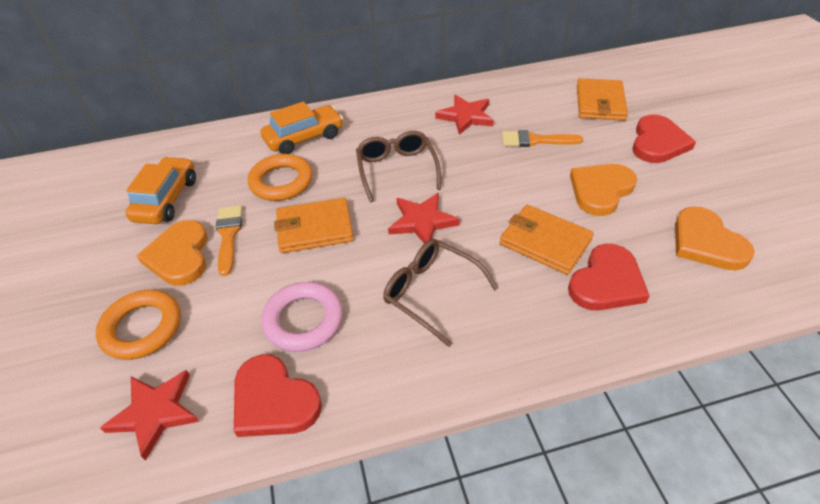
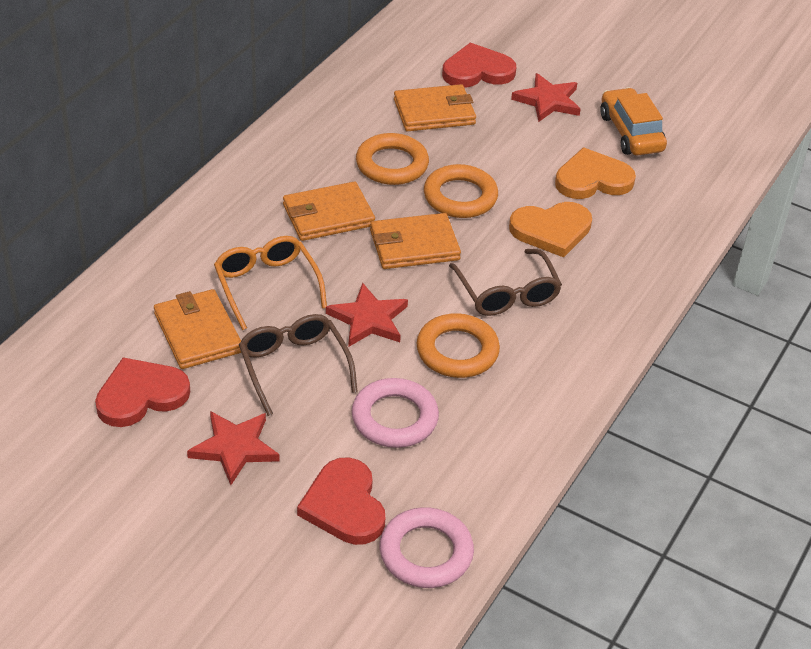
orange brush: 2 -> 0
orange car: 2 -> 1
orange glasses: 0 -> 1
orange heart: 3 -> 2
orange ring: 2 -> 3
orange wallet: 3 -> 4
pink ring: 1 -> 2

